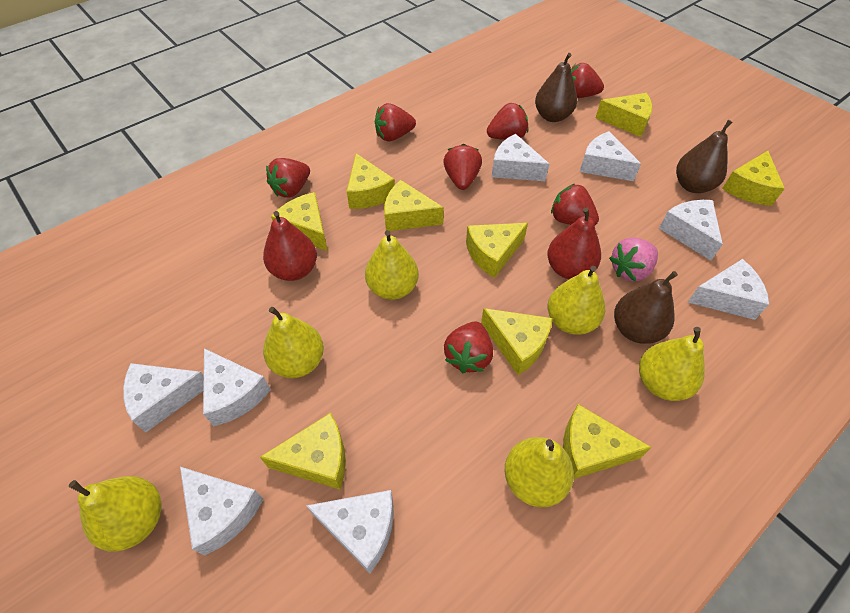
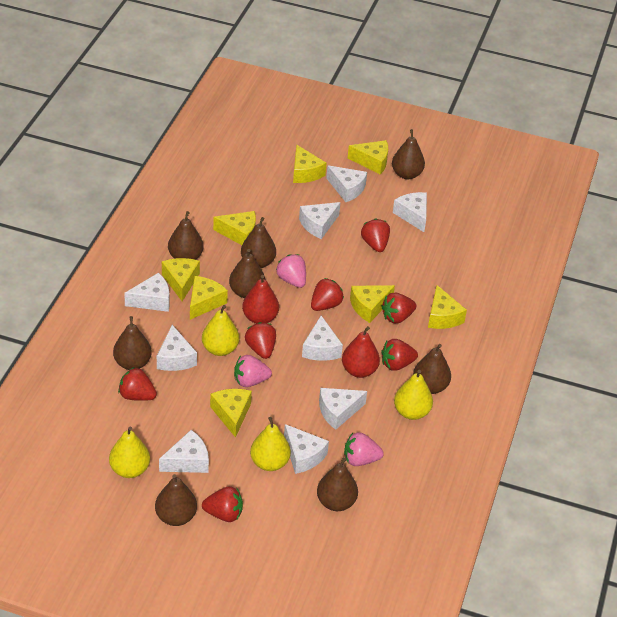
brown pear: 3 -> 8
pink strawberry: 1 -> 3
white cheese: 8 -> 9
yellow cheese: 9 -> 8
yellow pear: 6 -> 4

